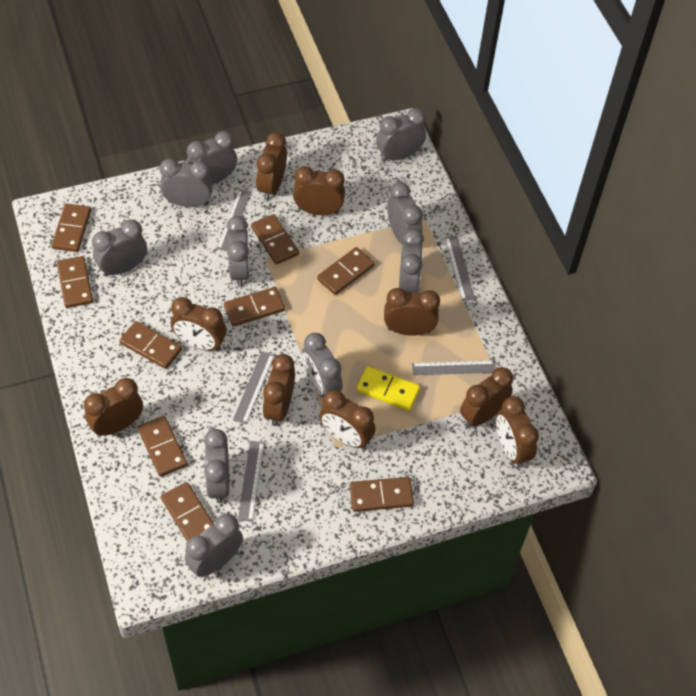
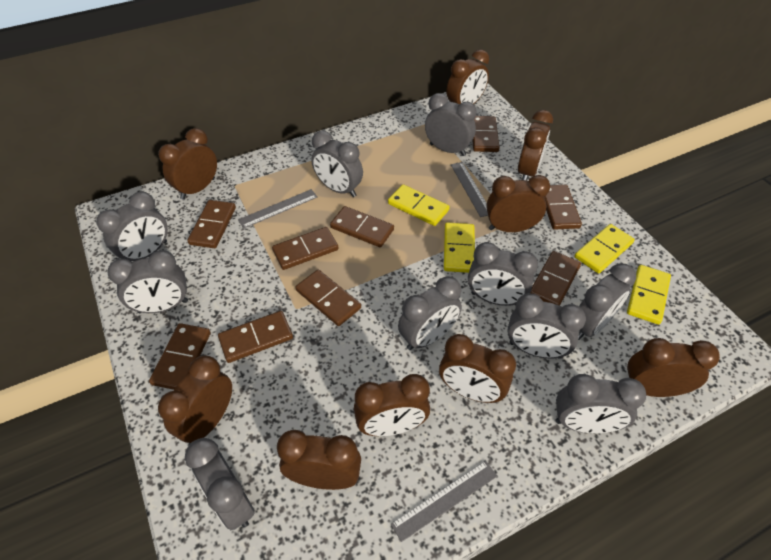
grey ruler: 5 -> 3
yellow domino: 1 -> 4

